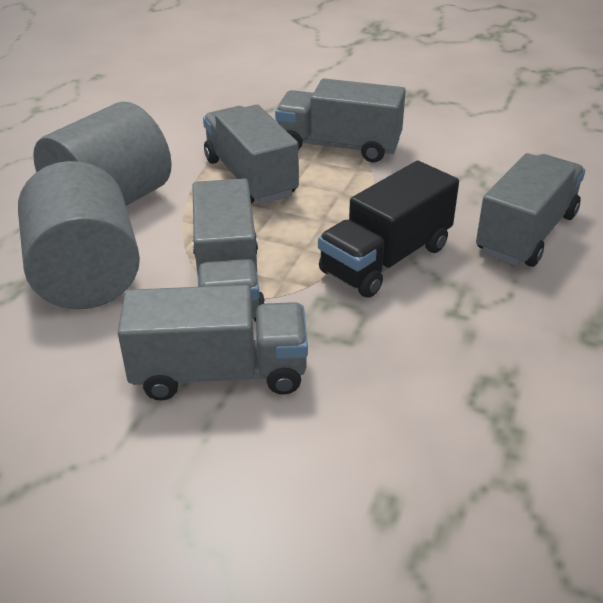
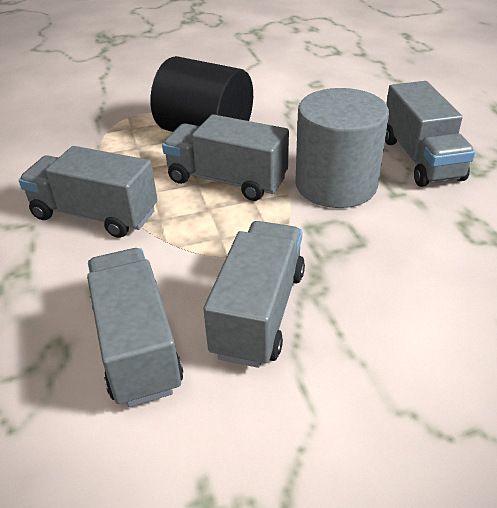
black cylinder: 0 -> 1
black truck: 1 -> 0
grey cylinder: 2 -> 1

